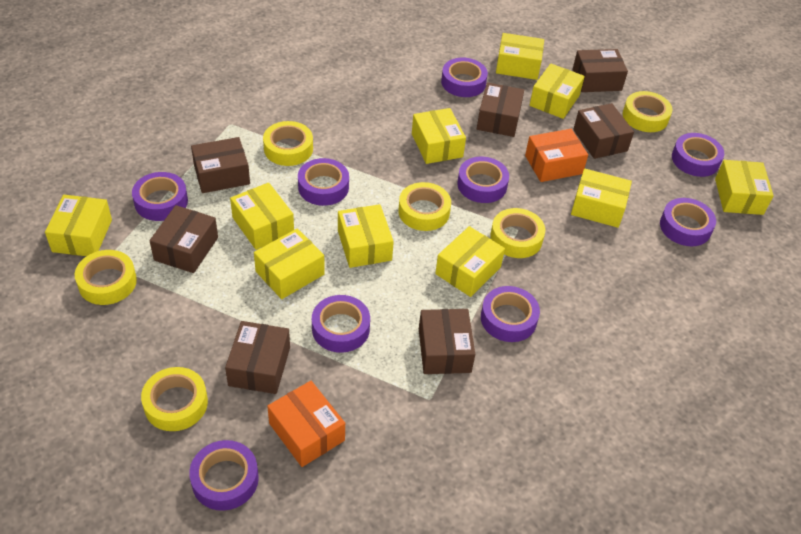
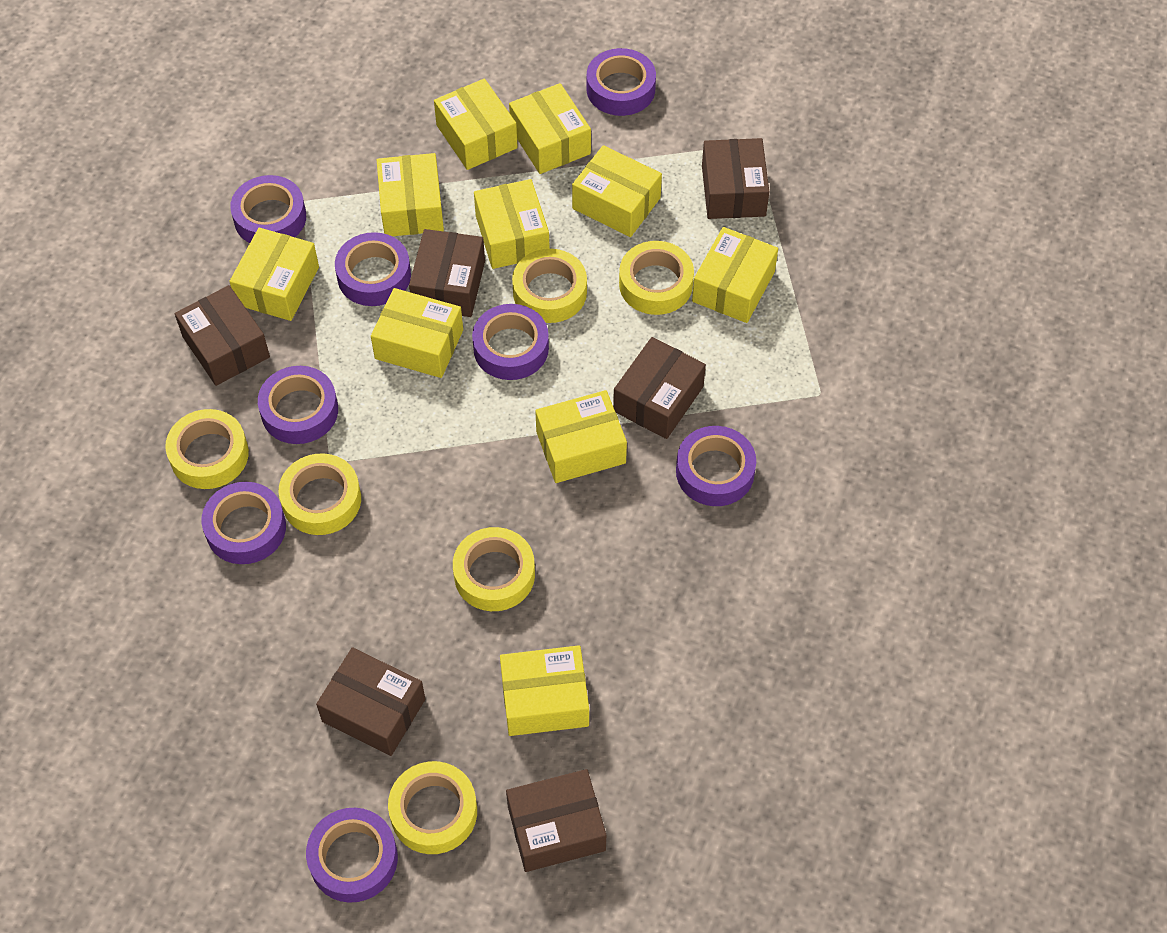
brown box: 7 -> 6
orange box: 2 -> 0
purple tape: 9 -> 8

